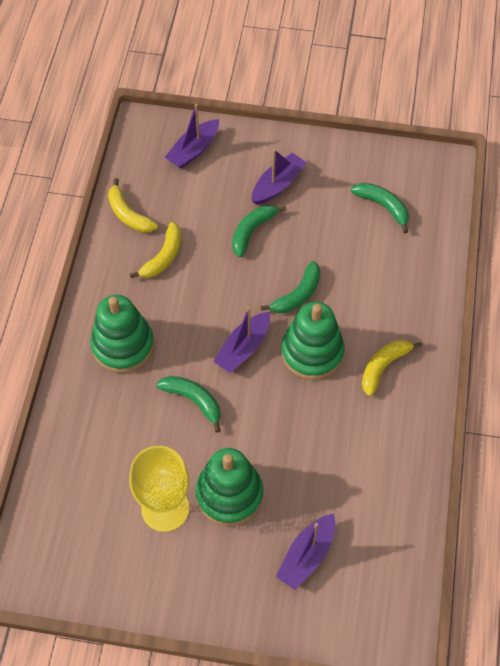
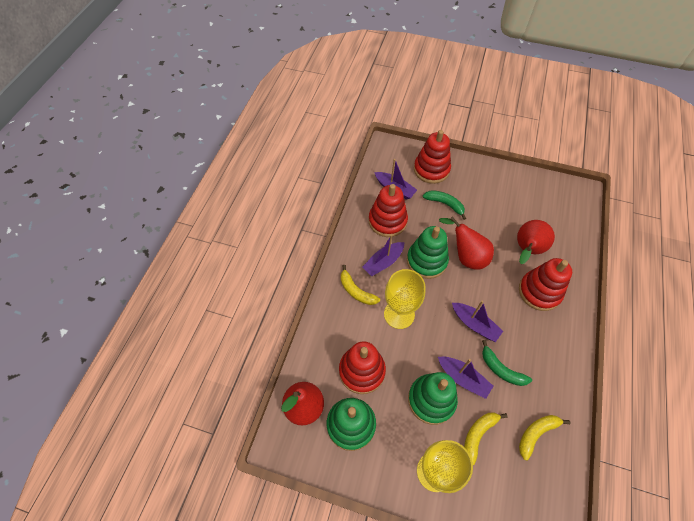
green banana: 4 -> 2
red pear: 0 -> 3
red stacking toy: 0 -> 4
yellow goblet: 1 -> 2

